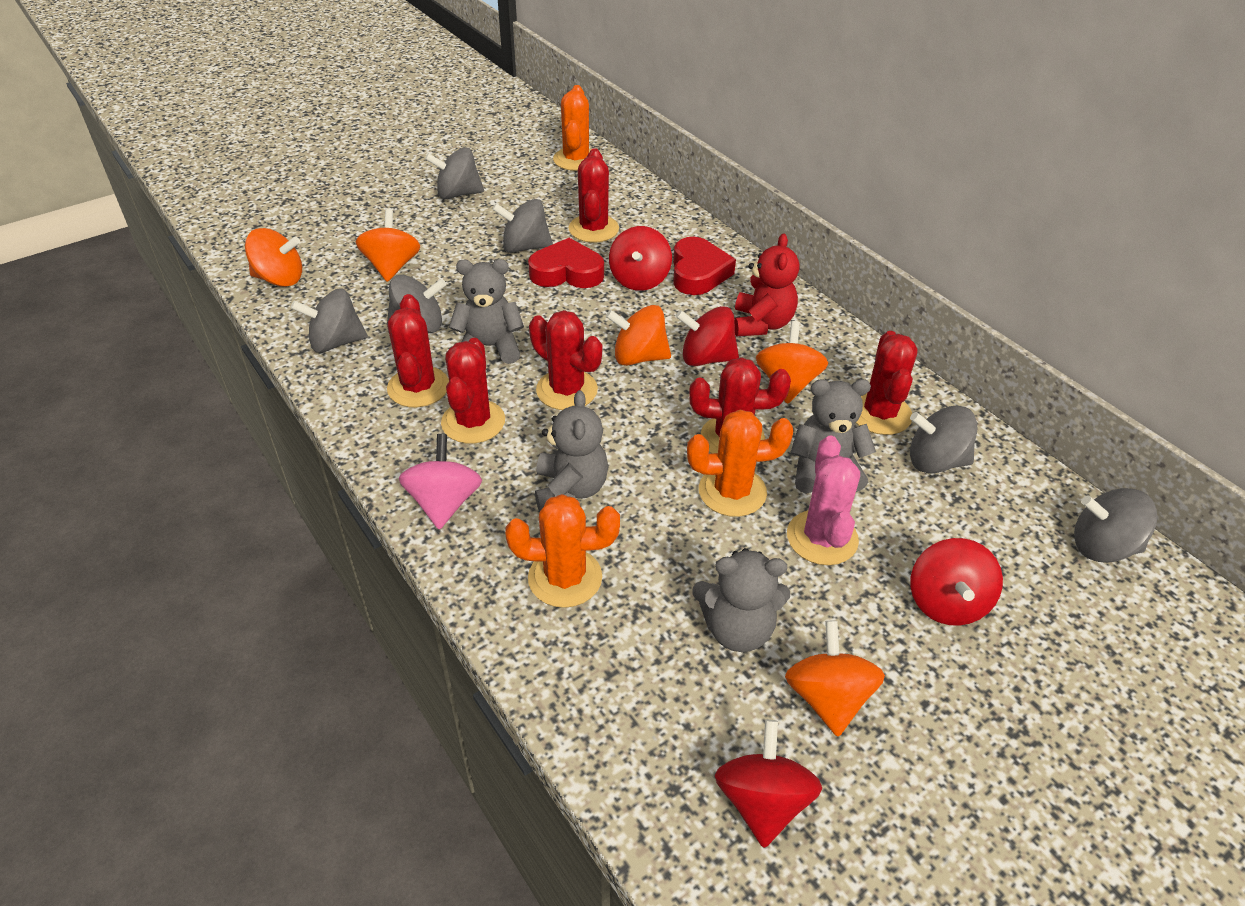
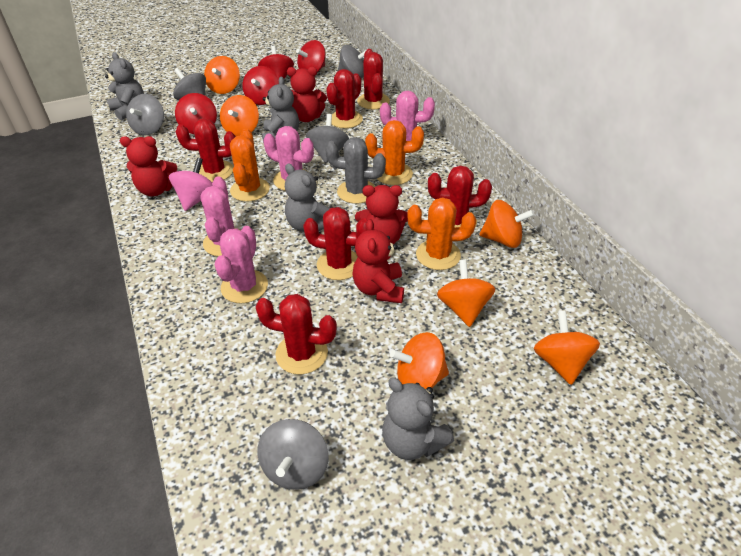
grey cactus: 0 -> 1
grey spinning top: 6 -> 5
orange spinning top: 5 -> 6
pink cactus: 1 -> 4
red heart: 2 -> 0
red teddy bear: 1 -> 4

